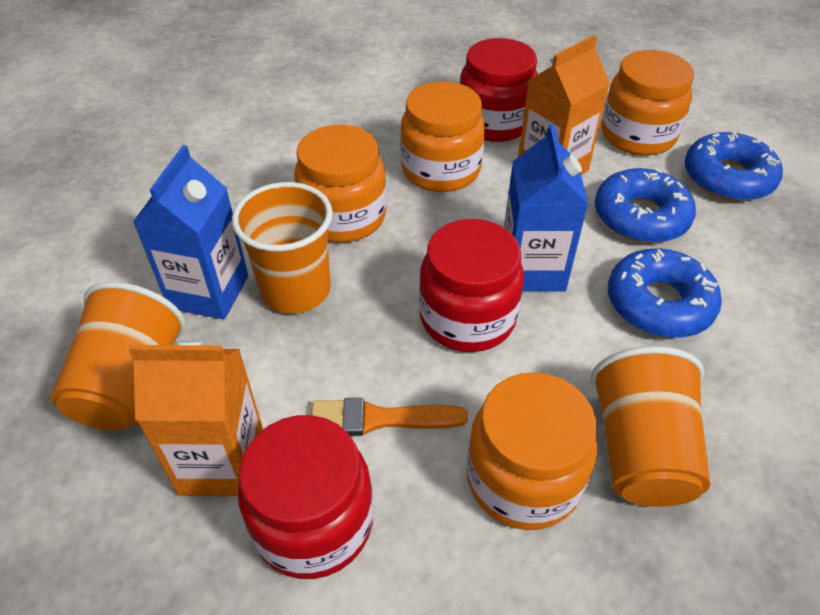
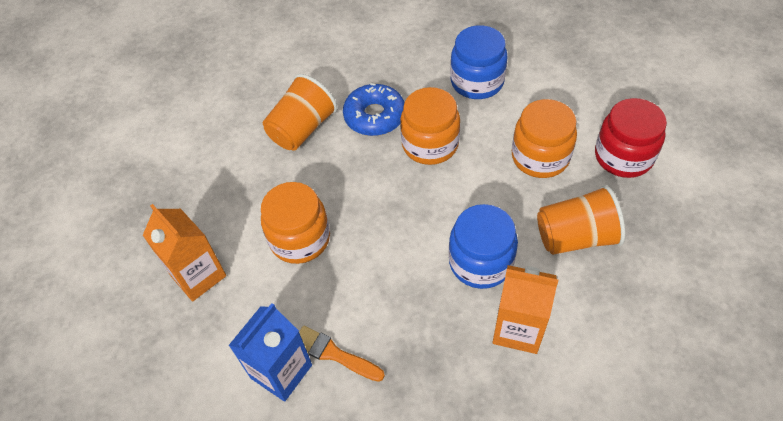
blue carton: 2 -> 1
blue donut: 3 -> 1
blue jar: 0 -> 2
orange cup: 3 -> 2
orange jar: 4 -> 3
red jar: 3 -> 1

